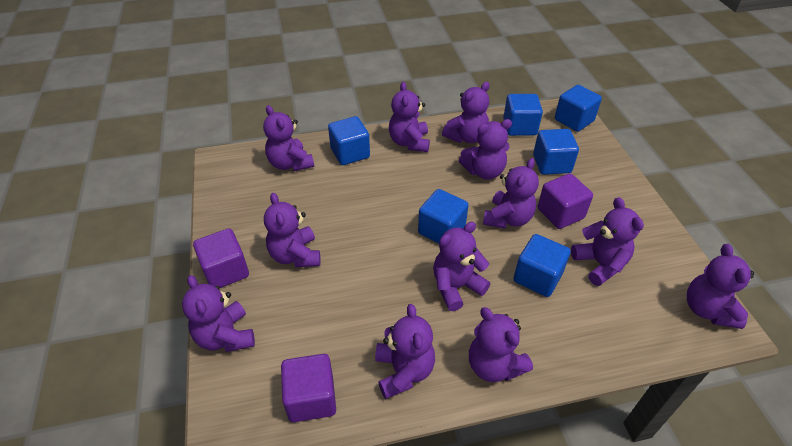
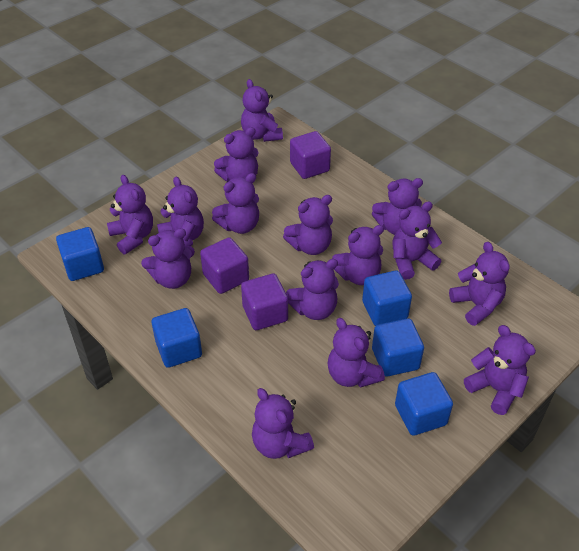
blue cube: 6 -> 5
purple teddy bear: 12 -> 15

